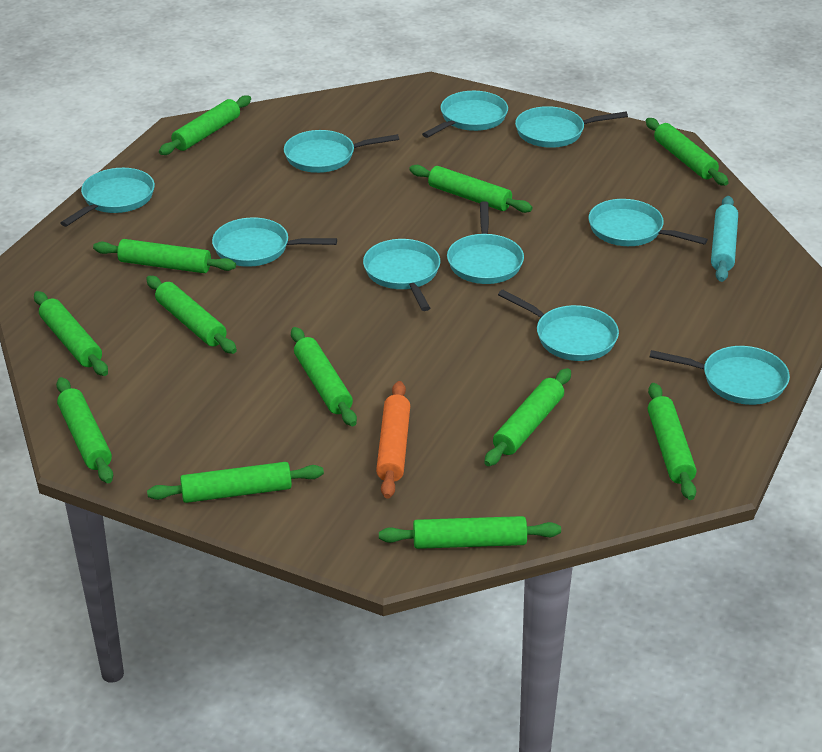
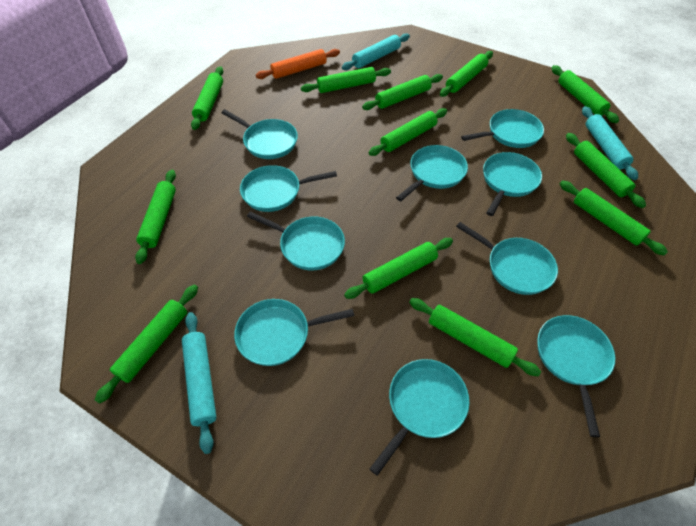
turquoise rolling pin: 1 -> 3

